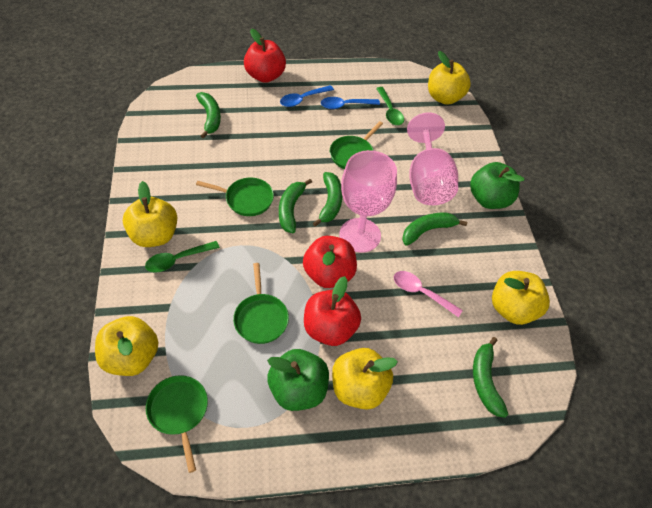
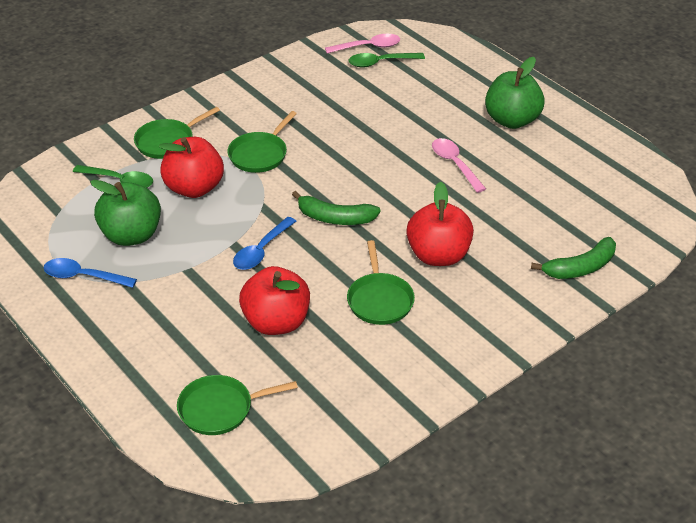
green banana: 5 -> 2
pink goblet: 2 -> 0
pink spoon: 1 -> 2
yellow apple: 5 -> 0

